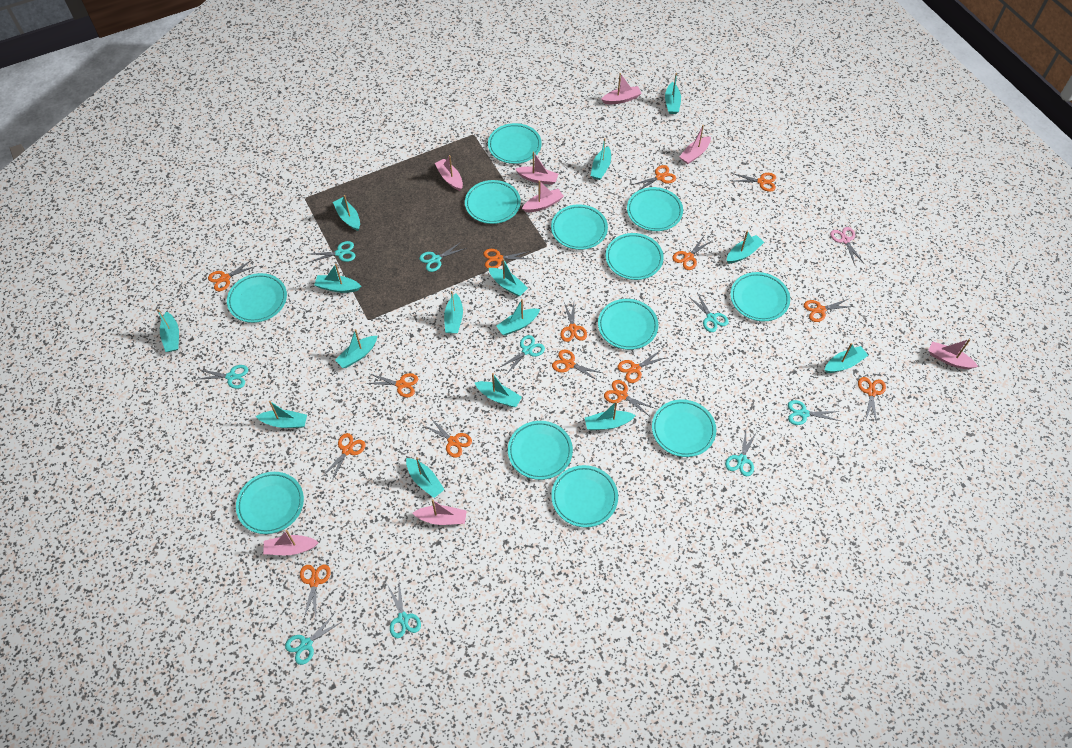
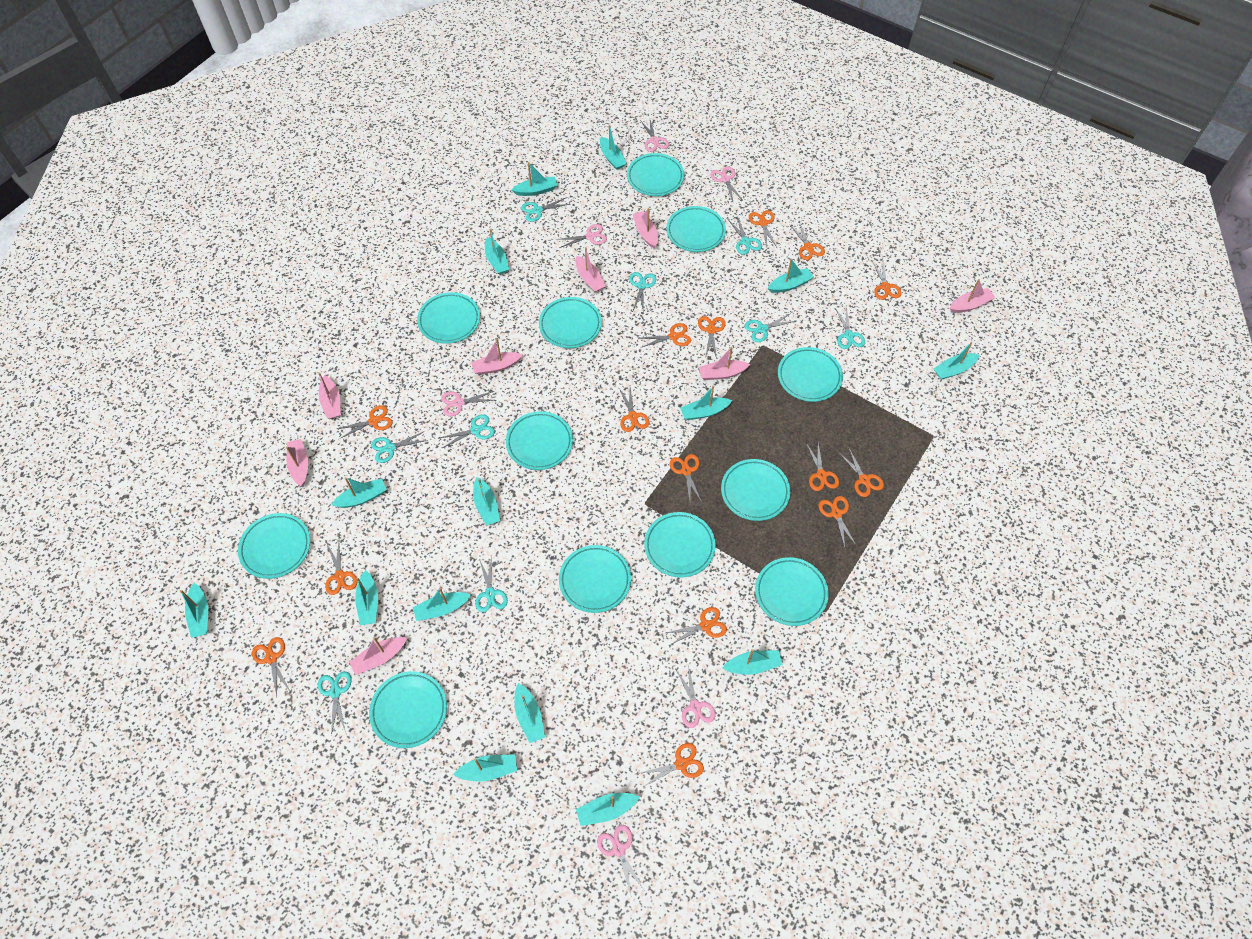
pink scissors: 1 -> 6

